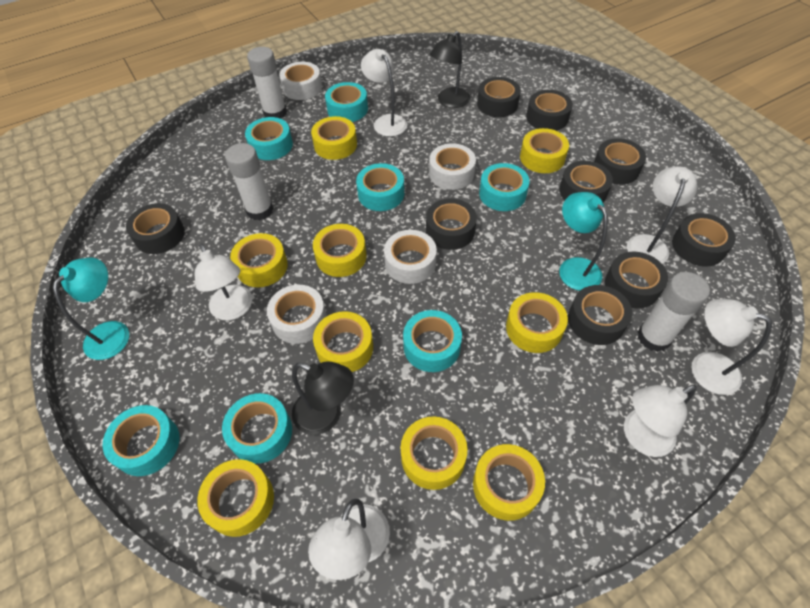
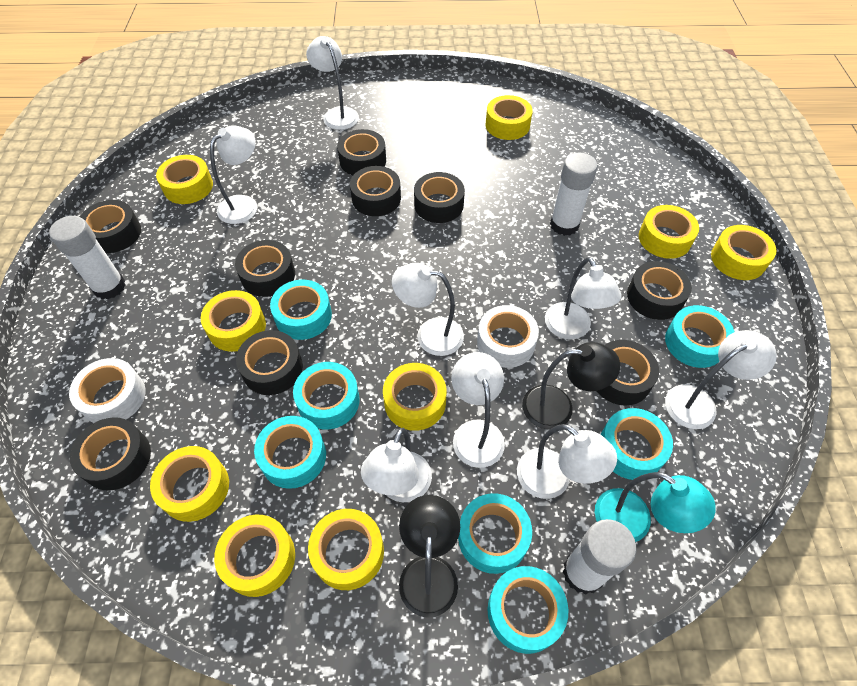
turquoise lamp: 2 -> 1
white lamp: 6 -> 8
white tape: 4 -> 2

